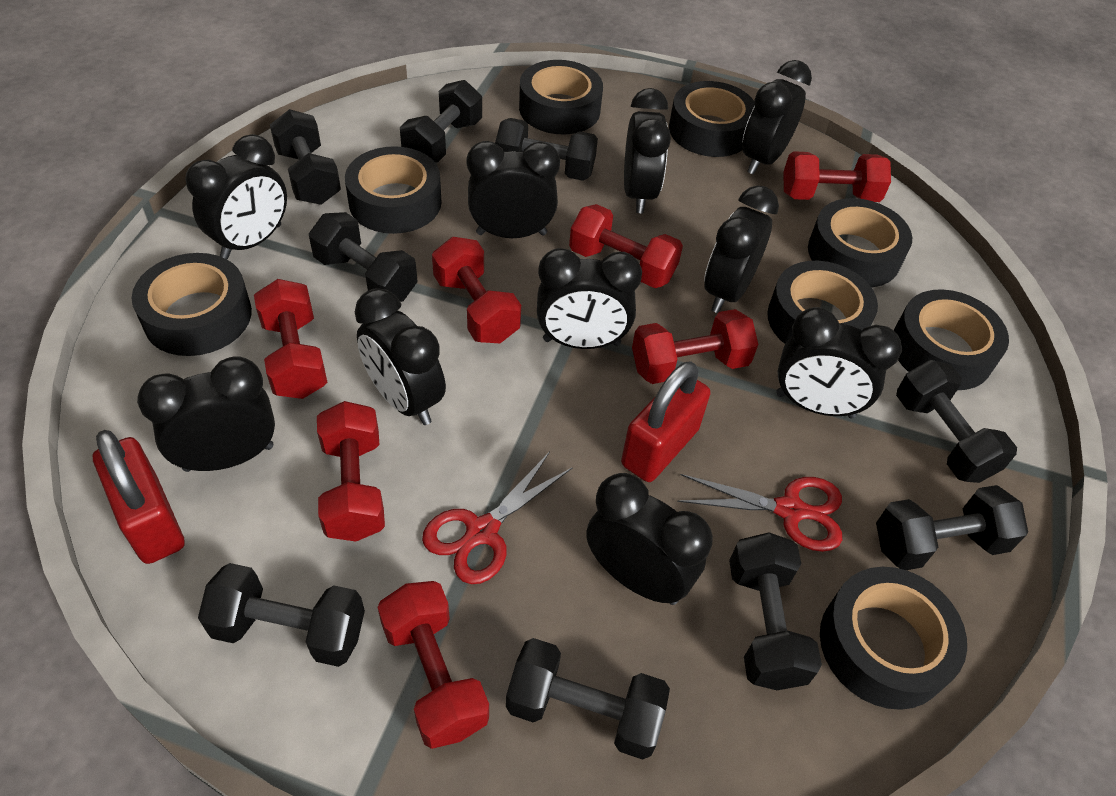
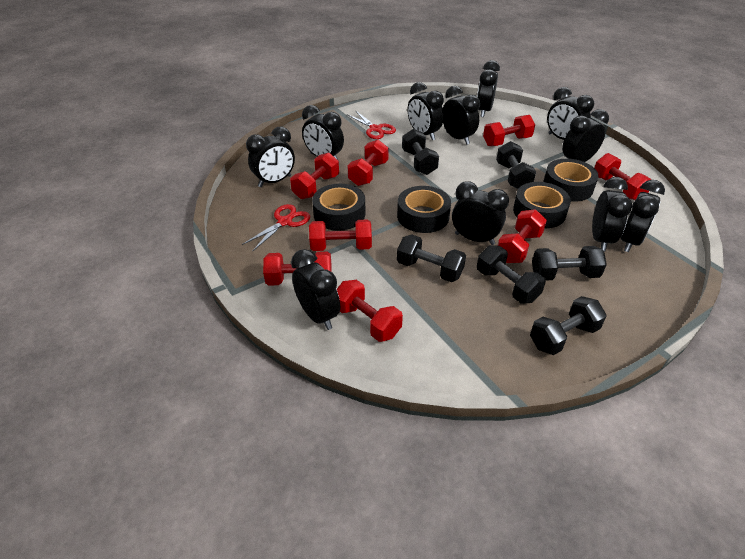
black clock: 10 -> 11
black dumbbell: 9 -> 6
black tape: 8 -> 4
red dumbbell: 7 -> 8
red padlock: 2 -> 0

